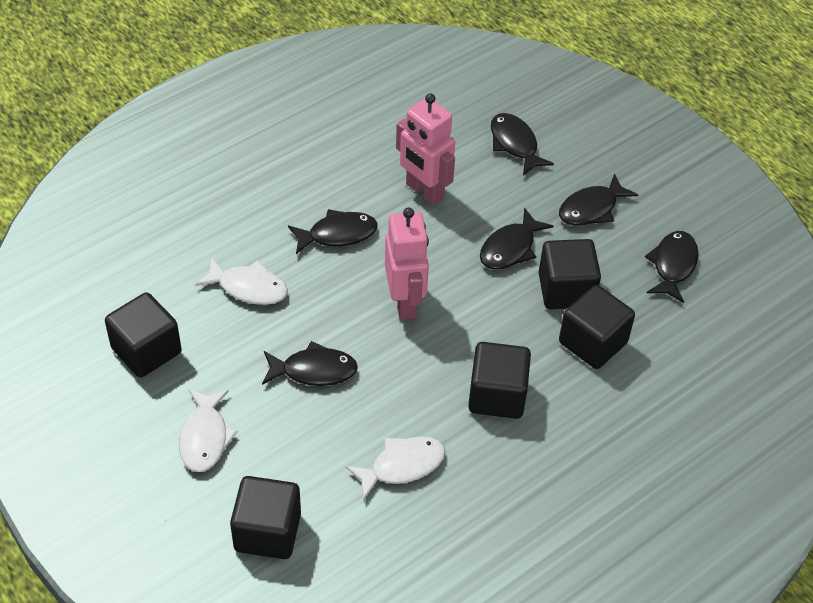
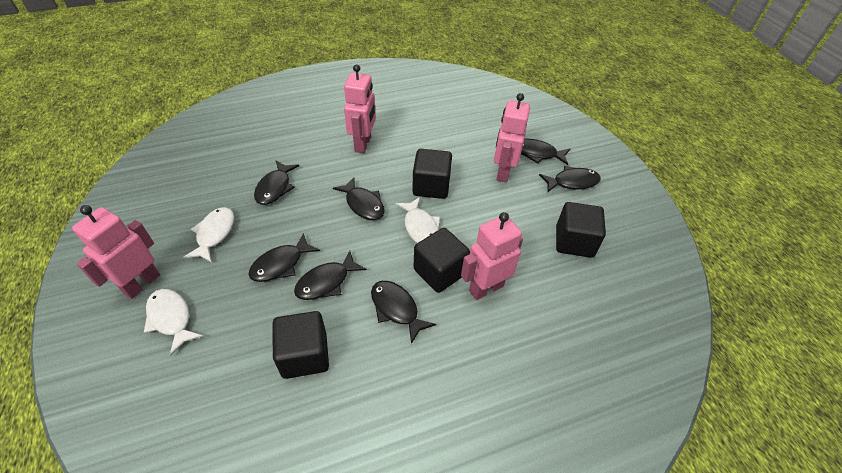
black cube: 5 -> 4
black fish: 6 -> 7
pink robot: 2 -> 4

